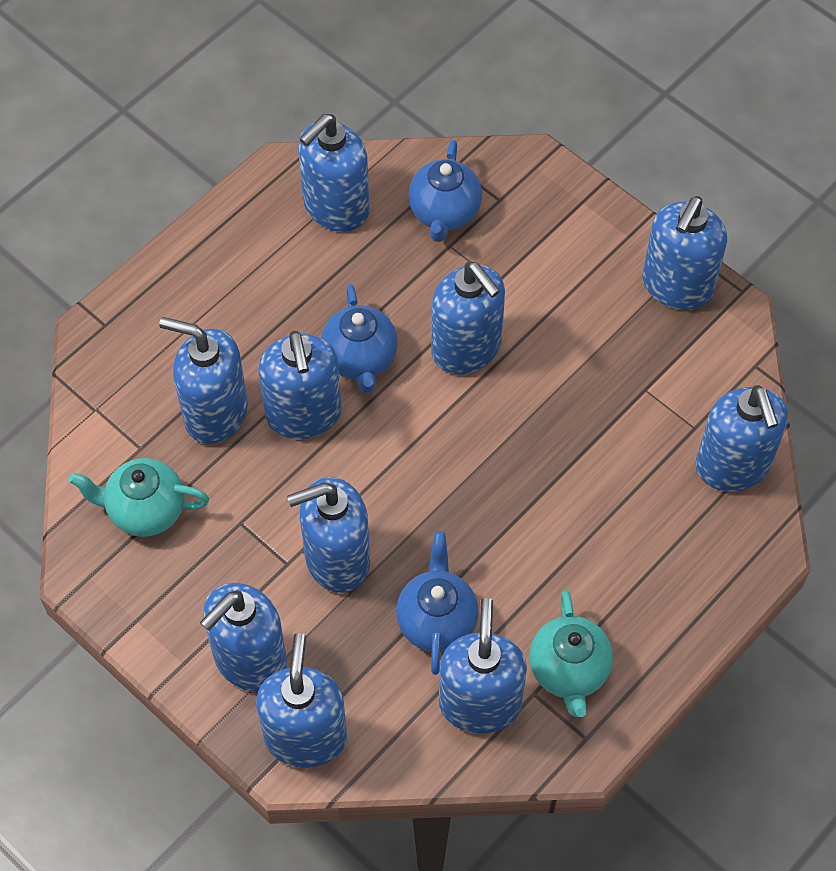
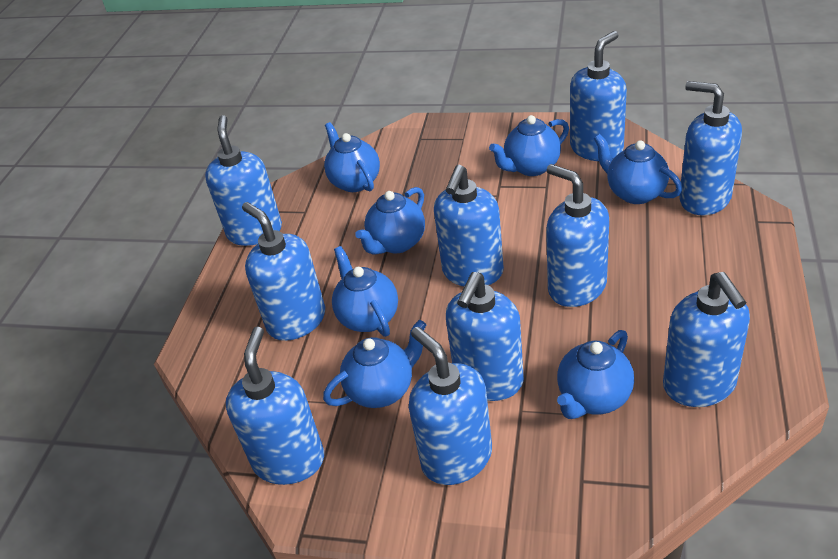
blue teapot: 3 -> 7
turquoise teapot: 2 -> 0

